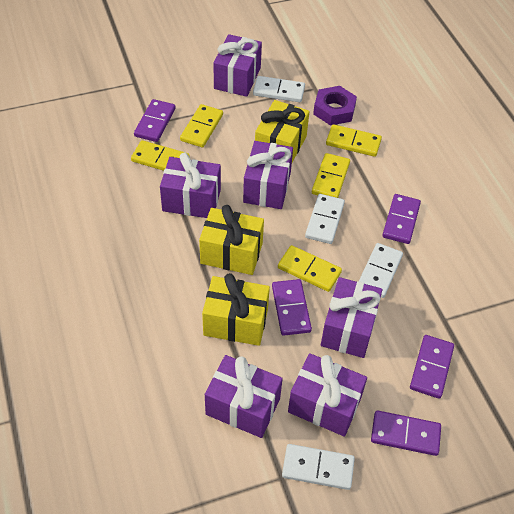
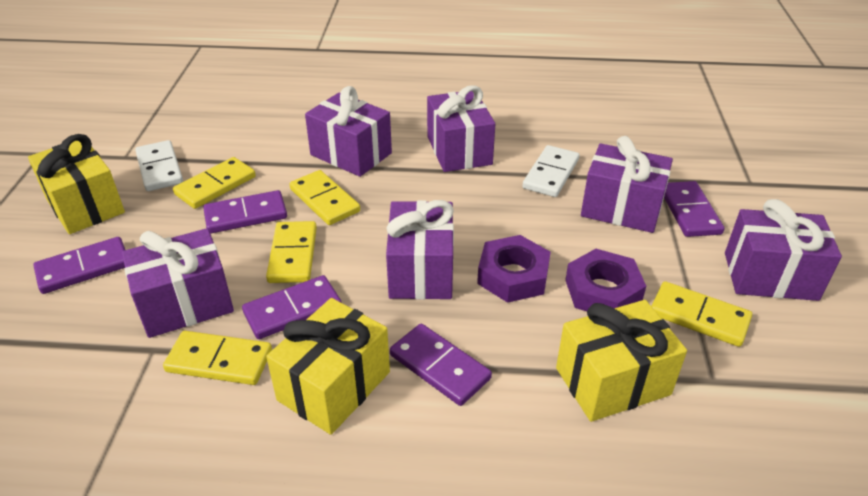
purple nut: 1 -> 2
white domino: 4 -> 2

